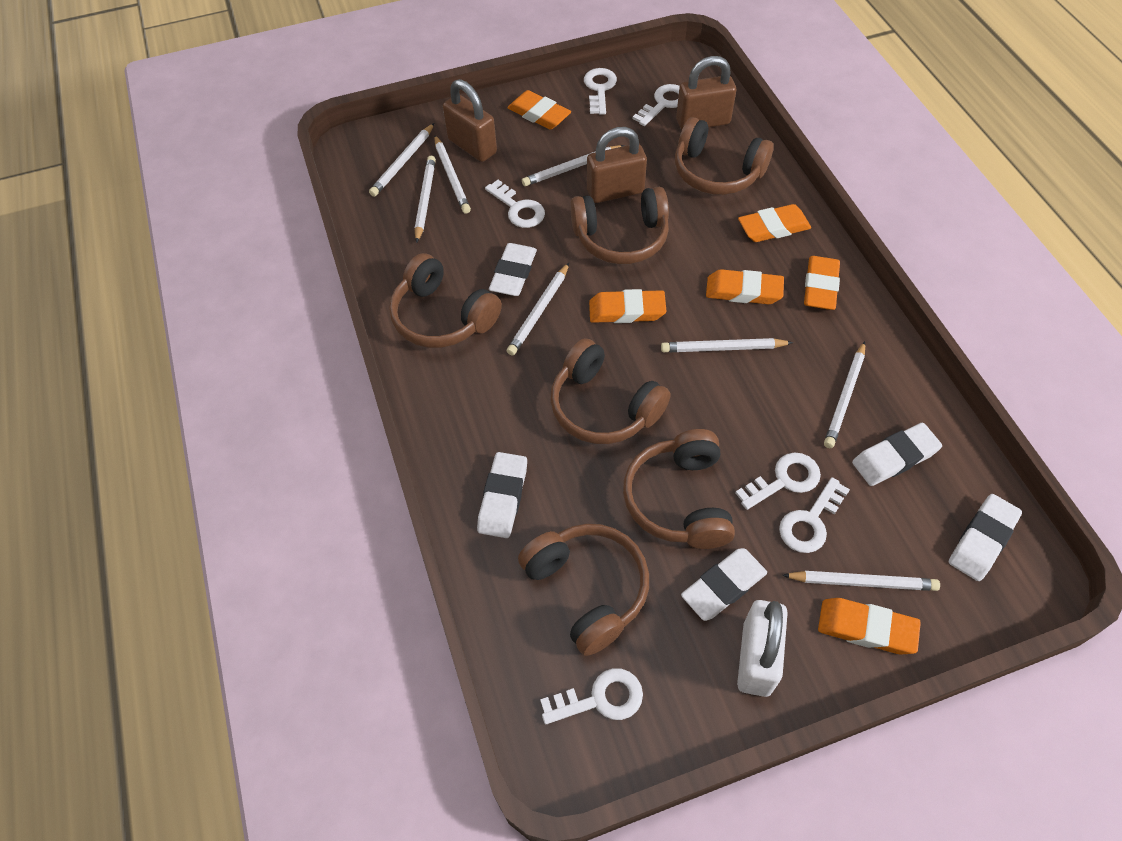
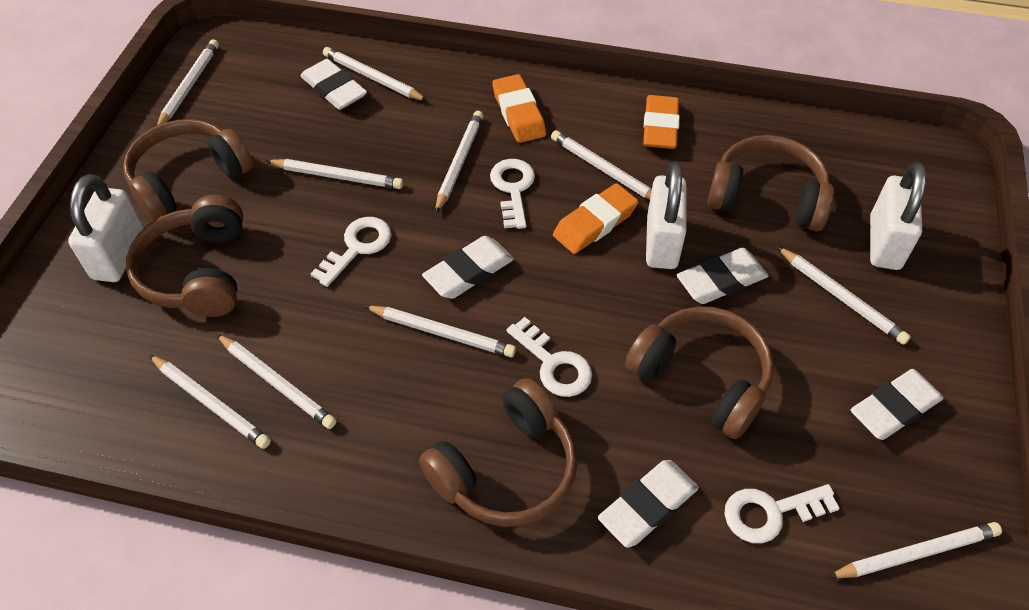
brown headphones: 6 -> 5
brown padlock: 3 -> 0
orange eraser: 6 -> 3
white key: 6 -> 4
white padlock: 1 -> 3
white pencil: 8 -> 10

